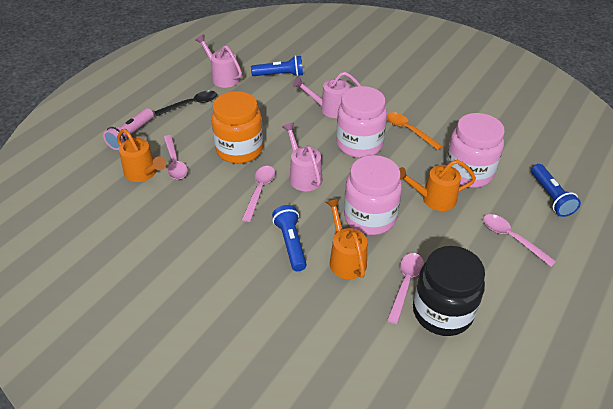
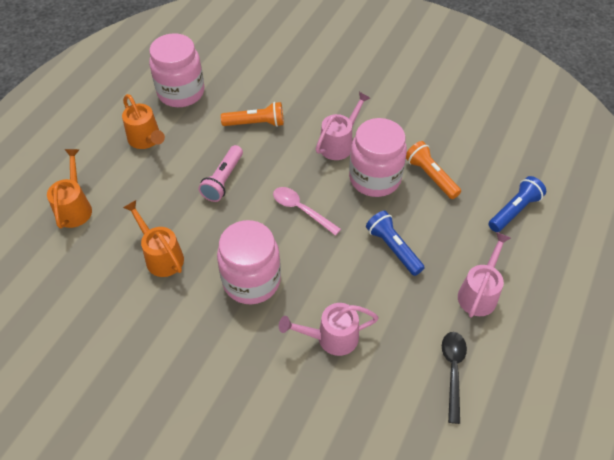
black jar: 1 -> 0
blue flashlight: 3 -> 2
orange flashlight: 0 -> 2
orange jar: 1 -> 0
orange spoon: 1 -> 0
pink spoon: 4 -> 1

